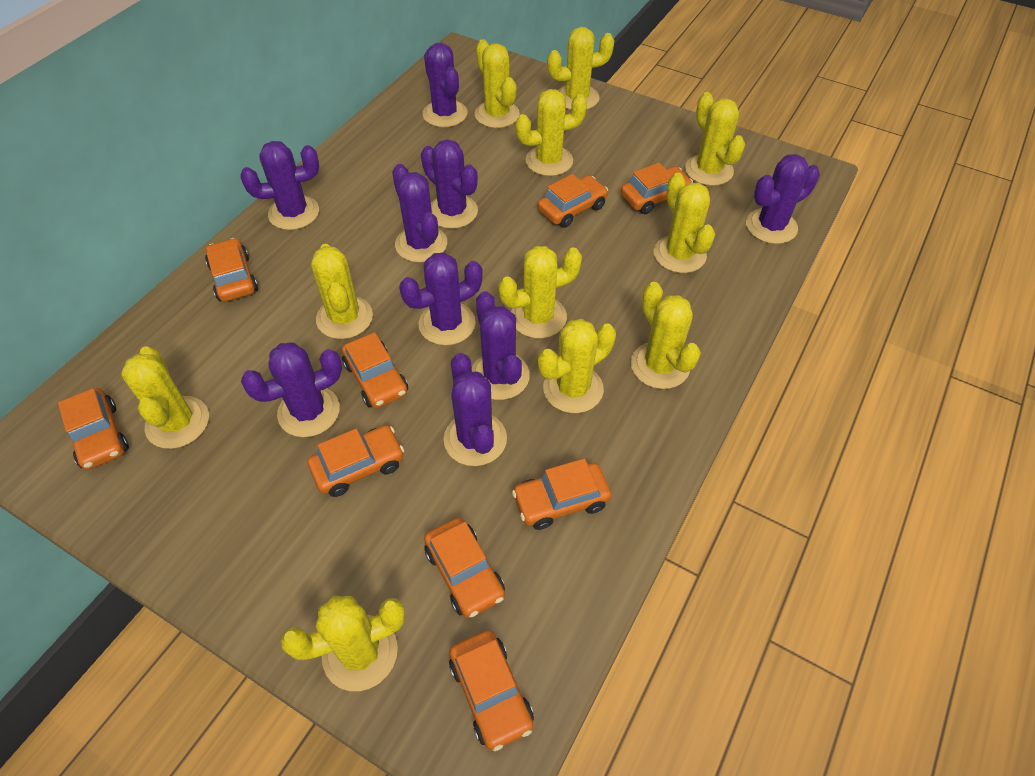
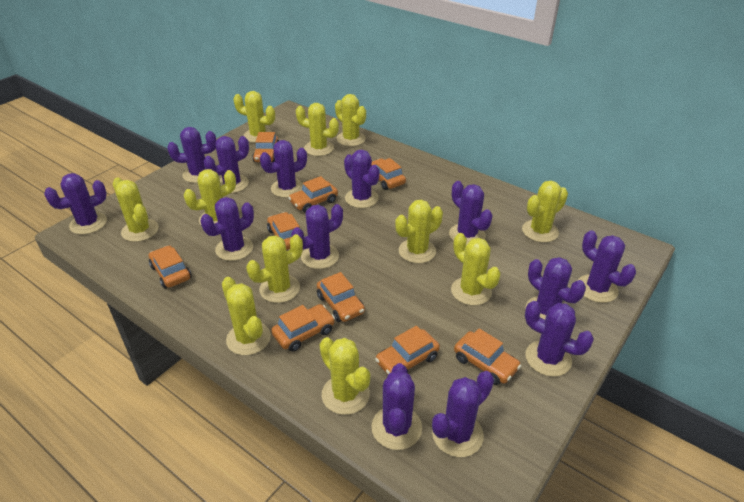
purple cactus: 9 -> 13

